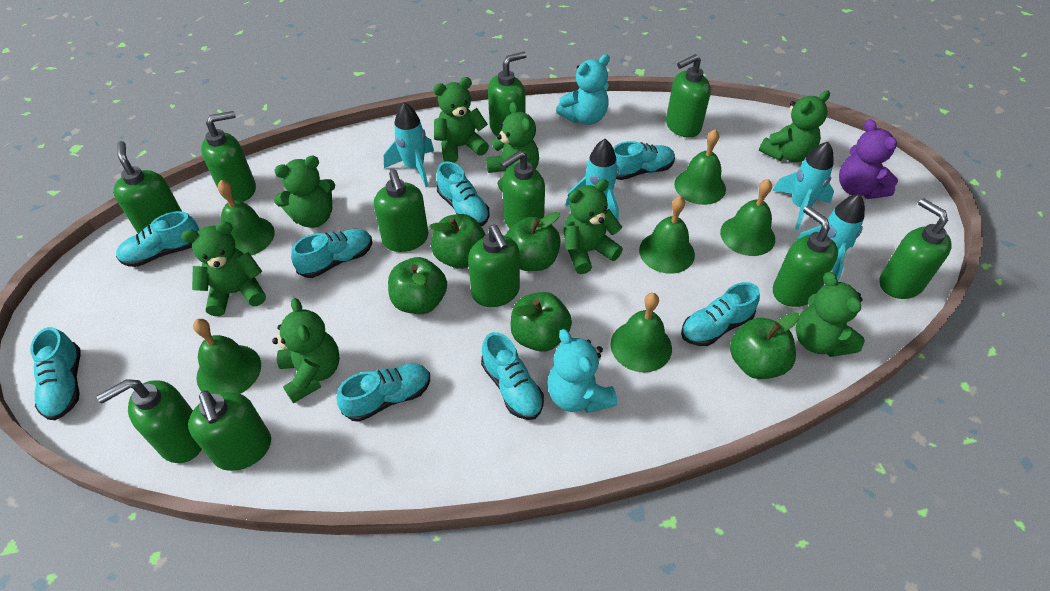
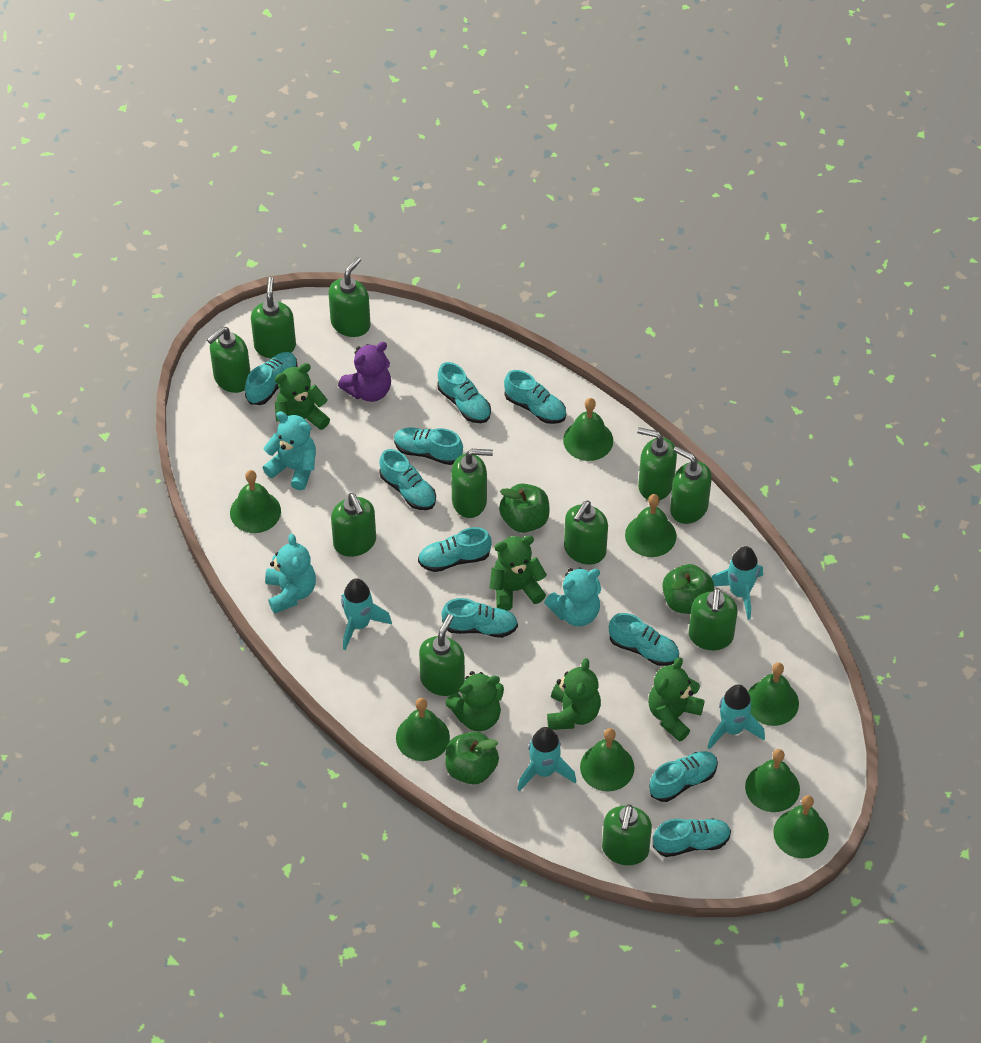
green apple: 5 -> 3
green bell: 6 -> 8
green teddy bear: 8 -> 5
turquoise shoe: 8 -> 10
turquoise teddy bear: 2 -> 3

